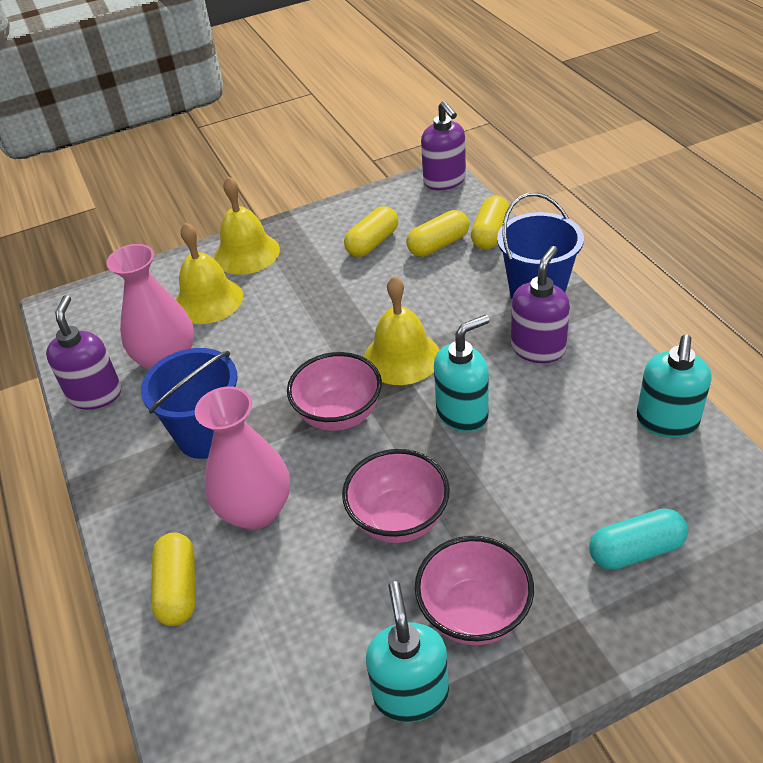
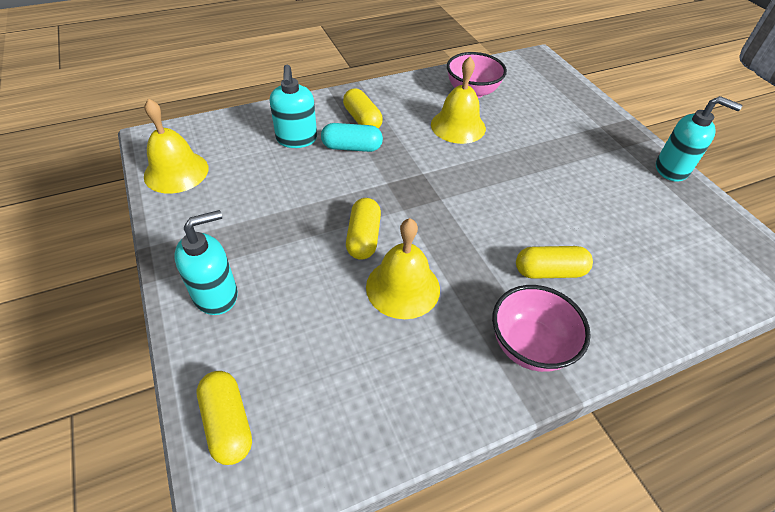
blue bucket: 2 -> 0
pink bowl: 3 -> 2
pink vase: 2 -> 0
purple soap dispenser: 3 -> 0

